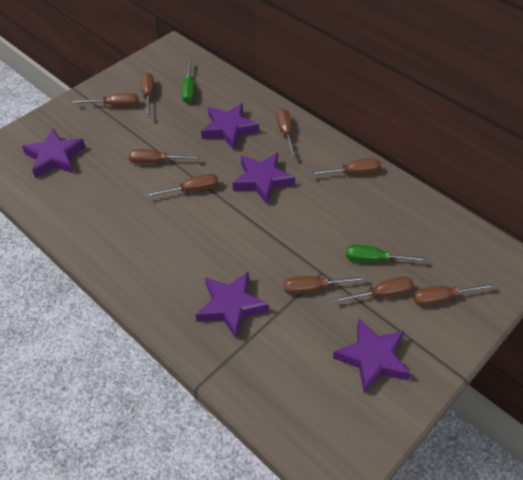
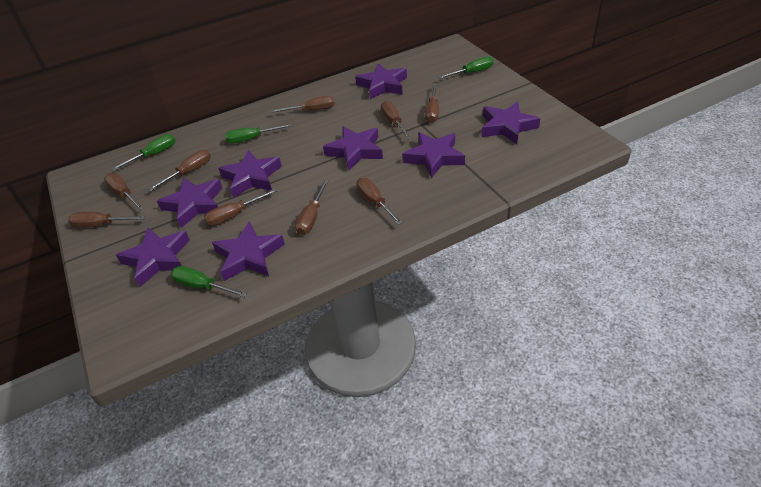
green screwdriver: 2 -> 4
purple star: 5 -> 8

